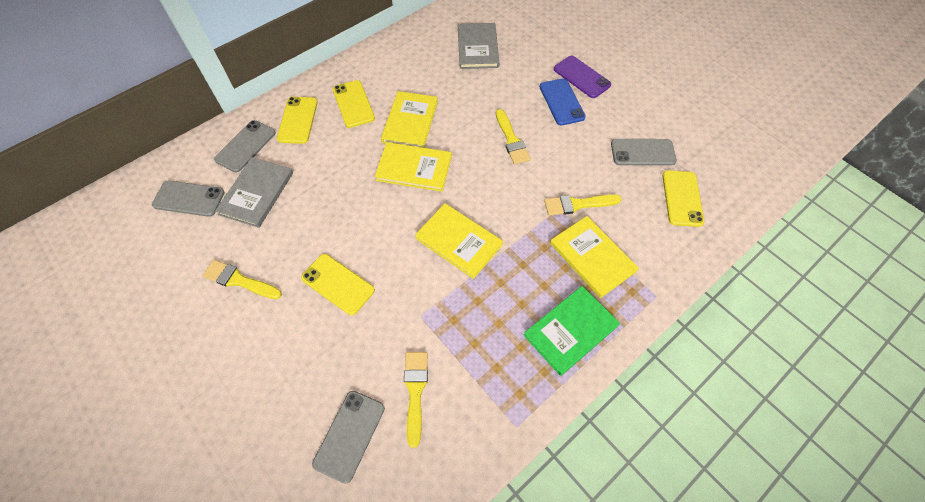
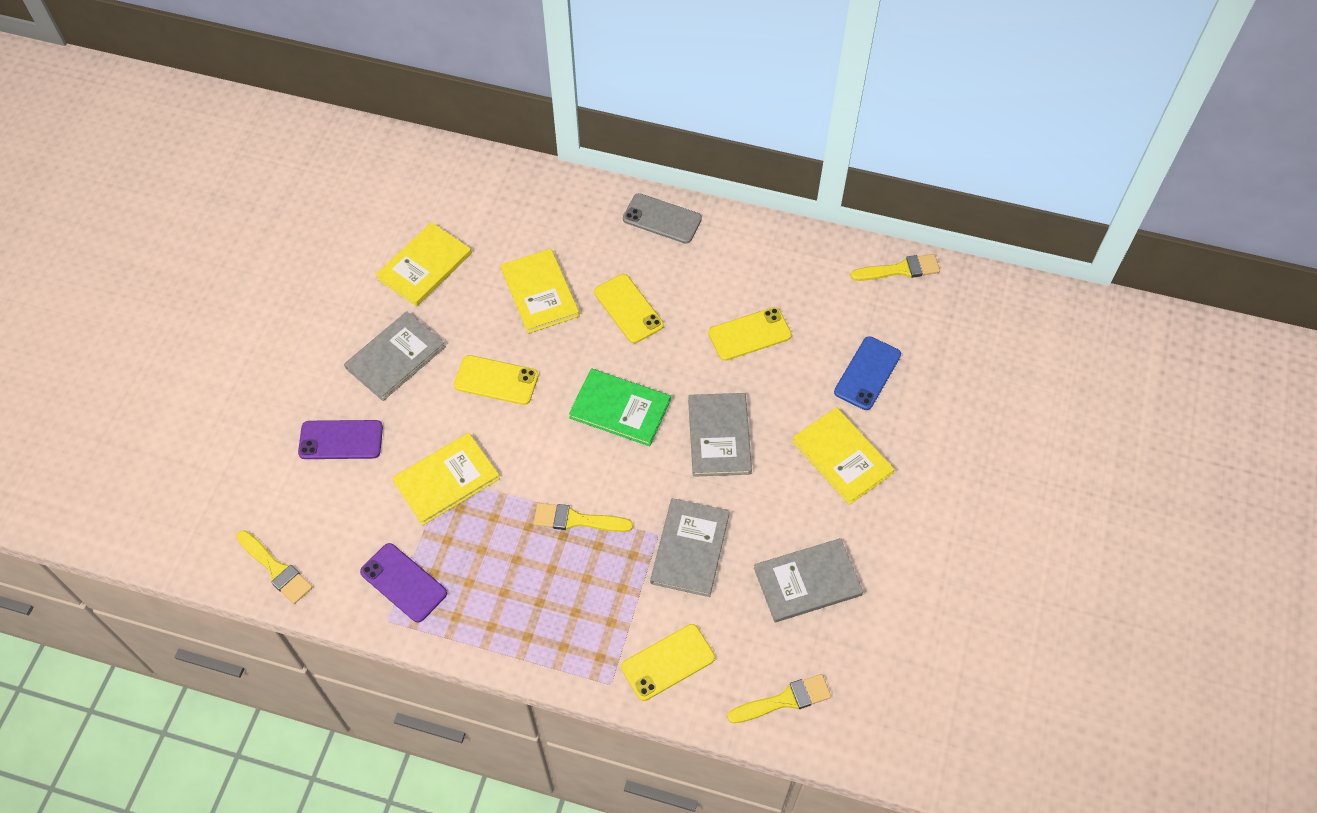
grey book: 2 -> 4
grey phone: 4 -> 1
purple phone: 1 -> 2

